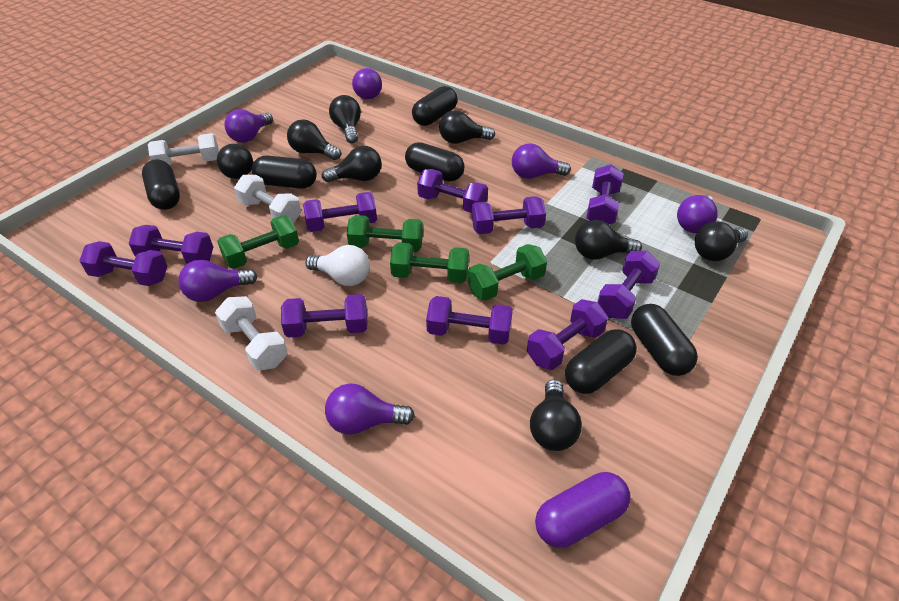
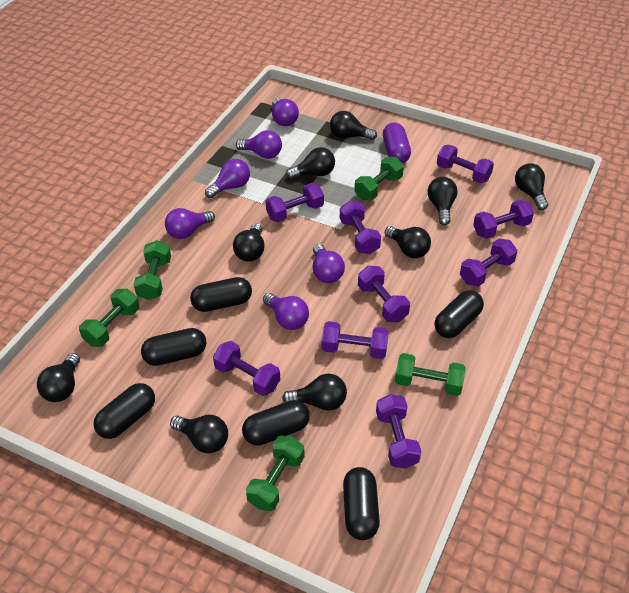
black light bulb: 8 -> 9
green dumbbell: 4 -> 5
purple dumbbell: 10 -> 9
white dumbbell: 3 -> 0
white light bulb: 1 -> 0

